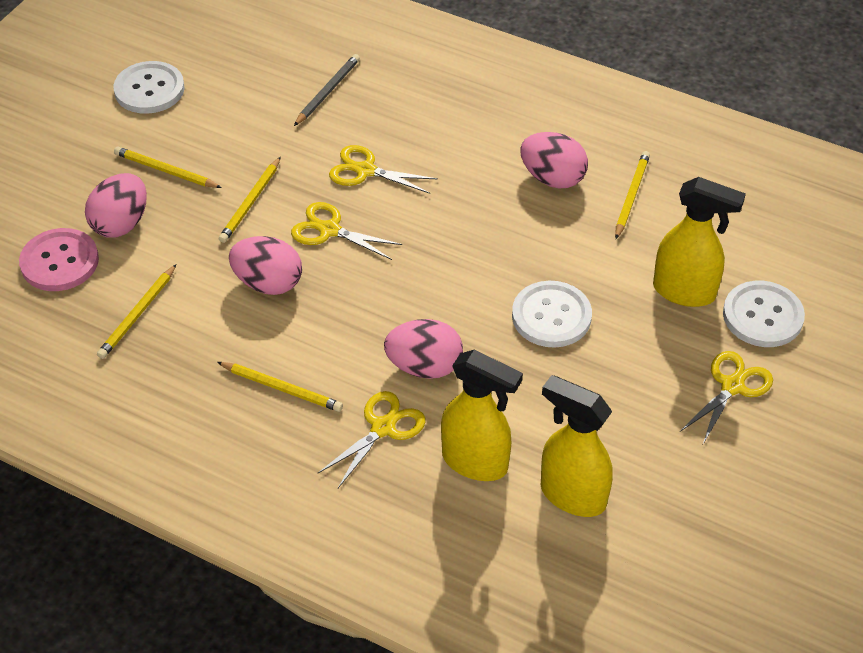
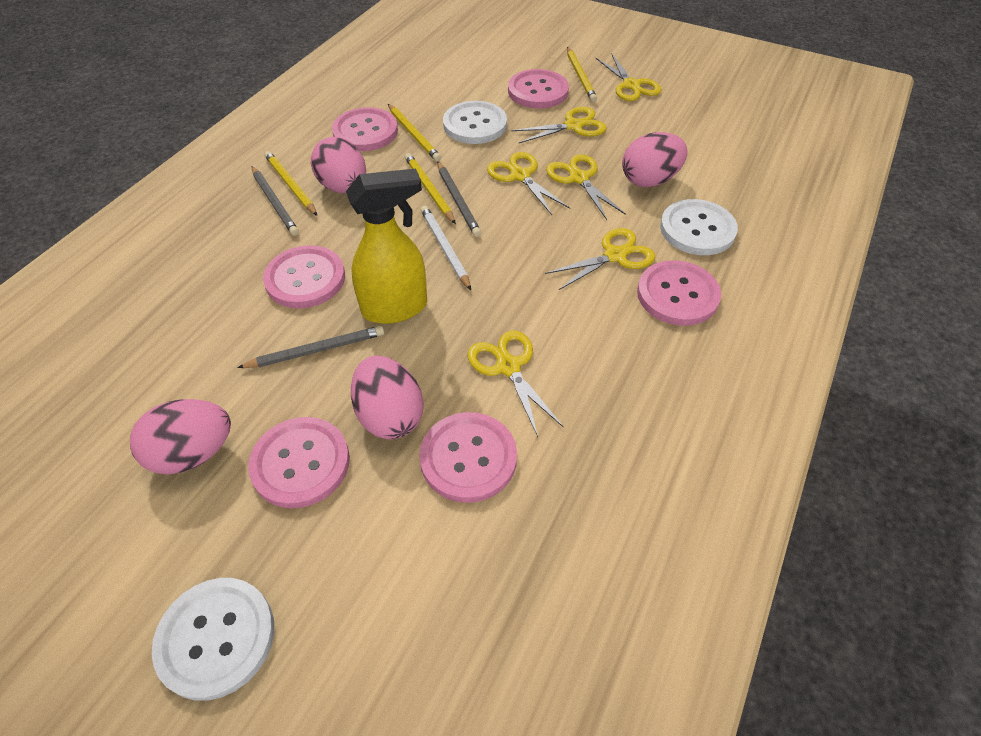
grey pencil: 1 -> 3
pink button: 1 -> 6
white pencil: 0 -> 1
yellow pencil: 5 -> 4
yellow scissors: 4 -> 6
yellow spray bottle: 3 -> 1

